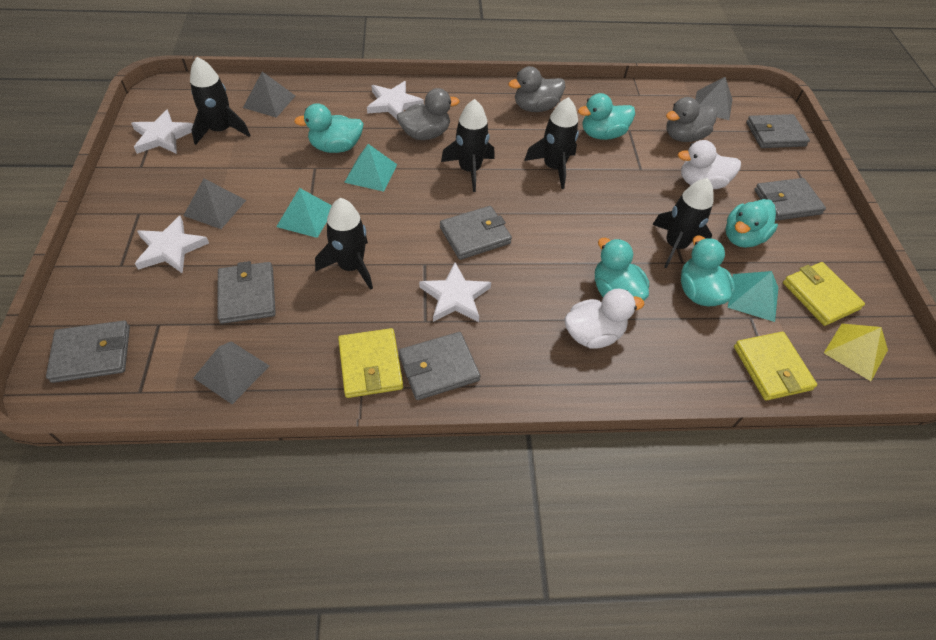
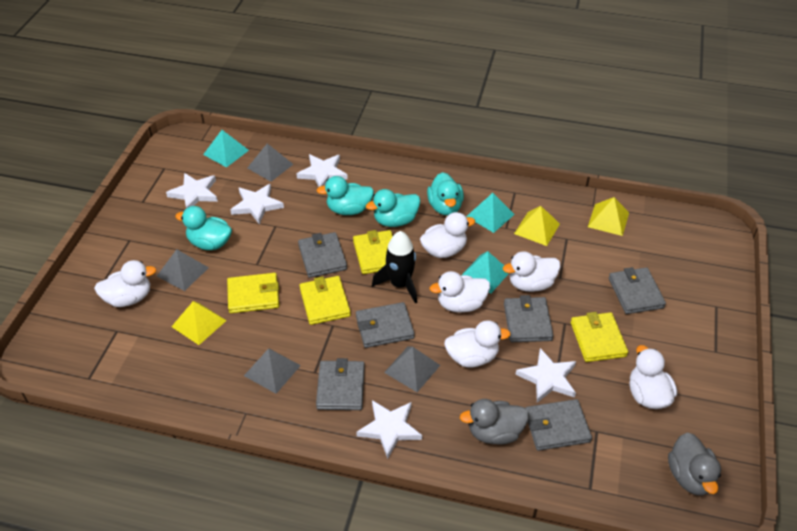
black rocket: 5 -> 1
grey duck: 3 -> 2
turquoise duck: 5 -> 4
white duck: 2 -> 6
white star: 4 -> 5
yellow pyramid: 1 -> 3
yellow wallet: 3 -> 4

